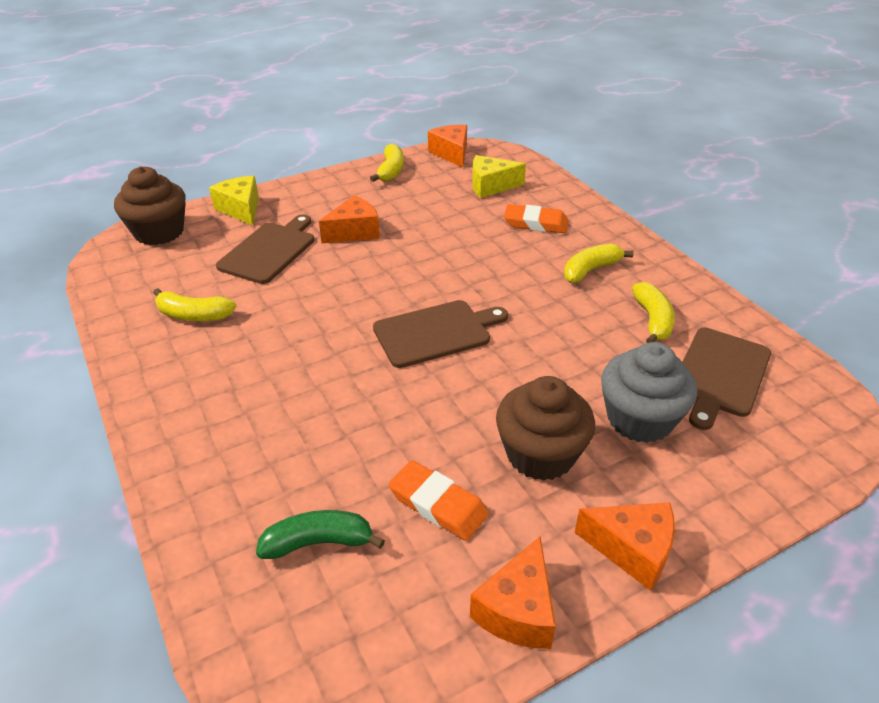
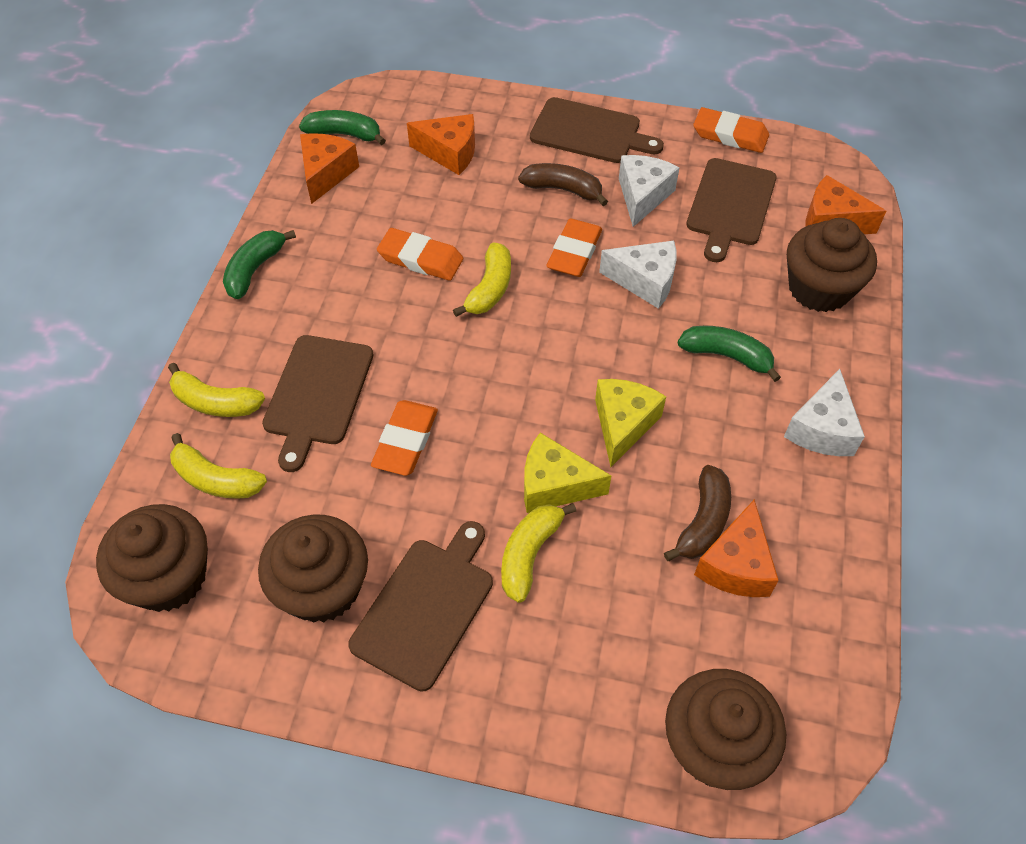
brown banana: 0 -> 2
brown cupcake: 2 -> 4
brown cutting board: 3 -> 4
green banana: 1 -> 3
grey cupcake: 1 -> 0
orange eraser: 2 -> 4
white cheese: 0 -> 3

